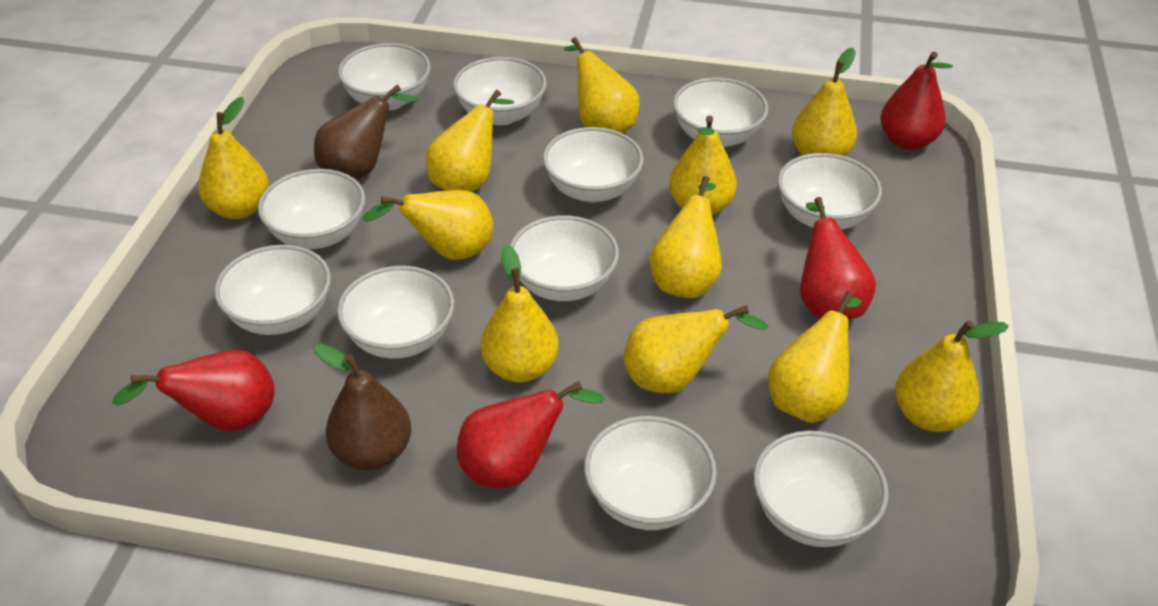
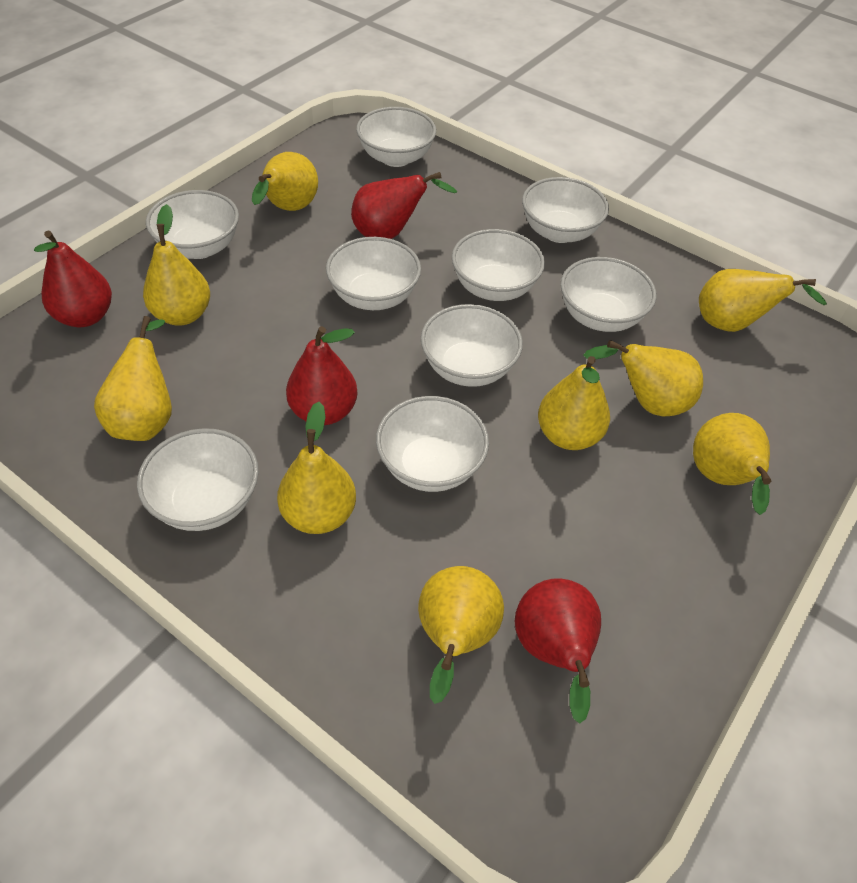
brown pear: 2 -> 0
white bowl: 11 -> 9
yellow pear: 11 -> 9

